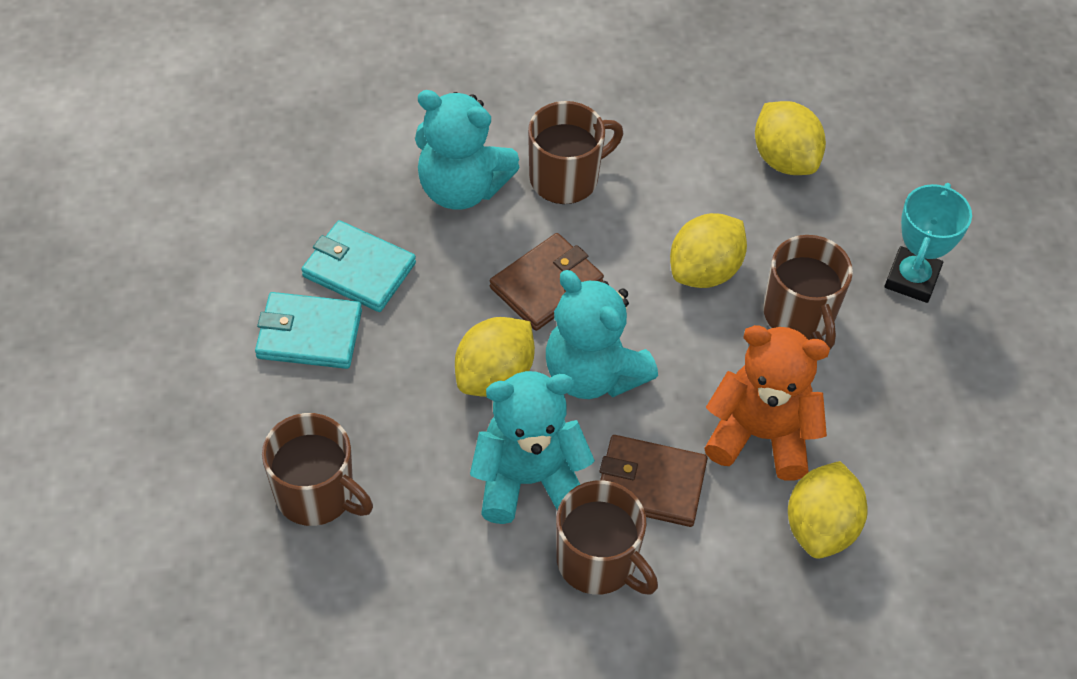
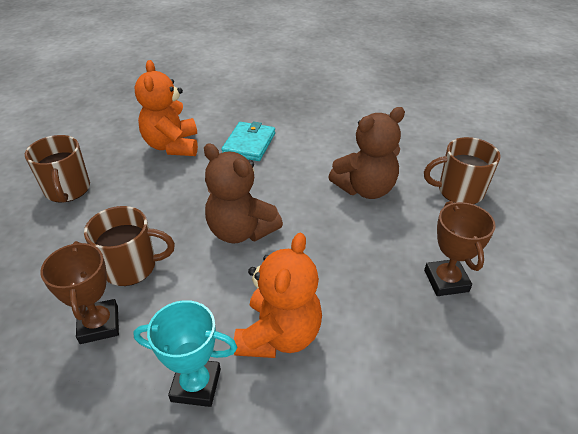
brown mug: 4 -> 3
brown teddy bear: 0 -> 2
brown trophy: 0 -> 2
brown wallet: 2 -> 0
orange teddy bear: 1 -> 2
turquoise teddy bear: 3 -> 0
turquoise wallet: 2 -> 1
yellow lemon: 4 -> 0

